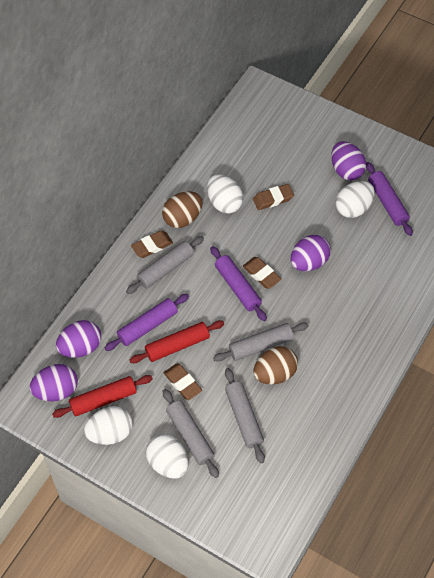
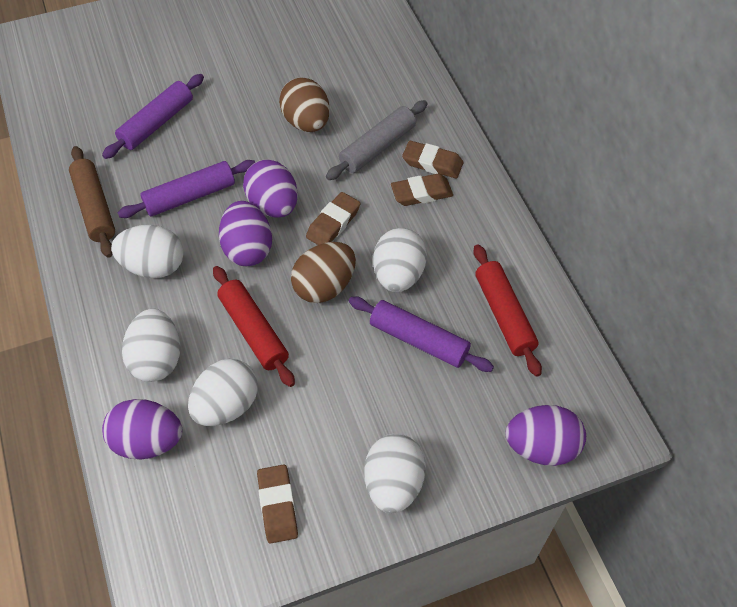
brown rolling pin: 0 -> 1
grey rolling pin: 4 -> 1
white egg: 4 -> 5

